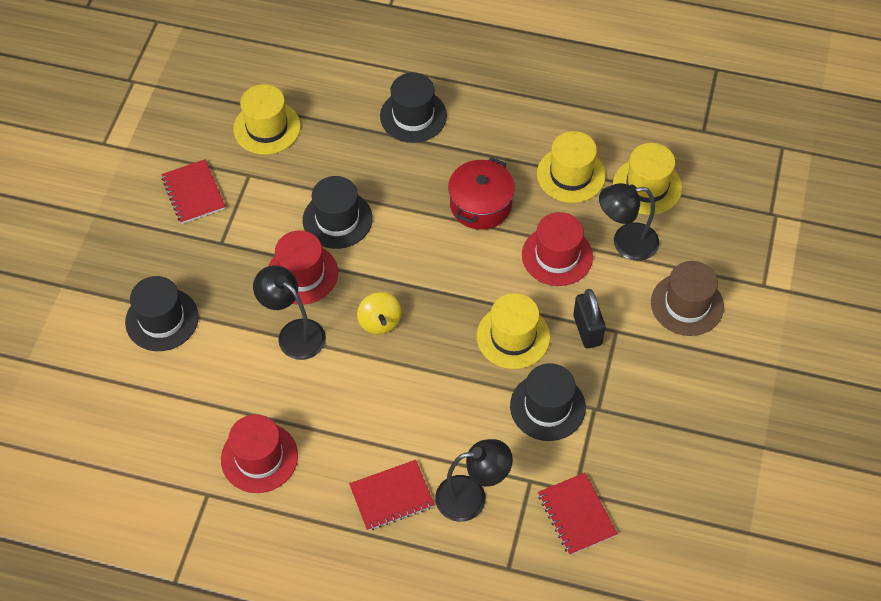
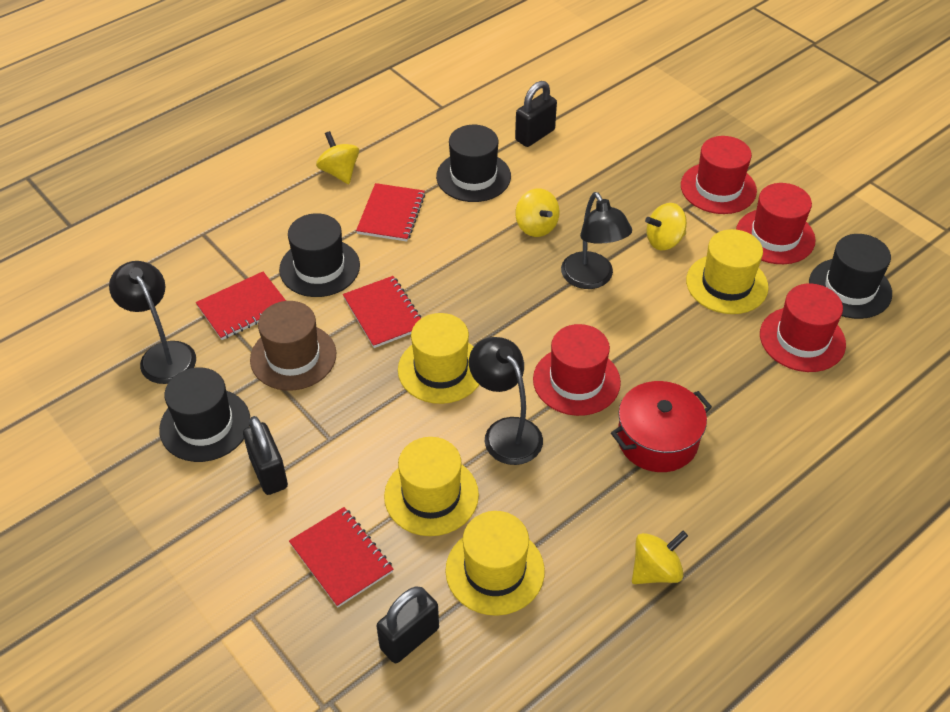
black padlock: 1 -> 3
red hat: 3 -> 4
red notebook: 3 -> 4
yellow spinning top: 1 -> 4

